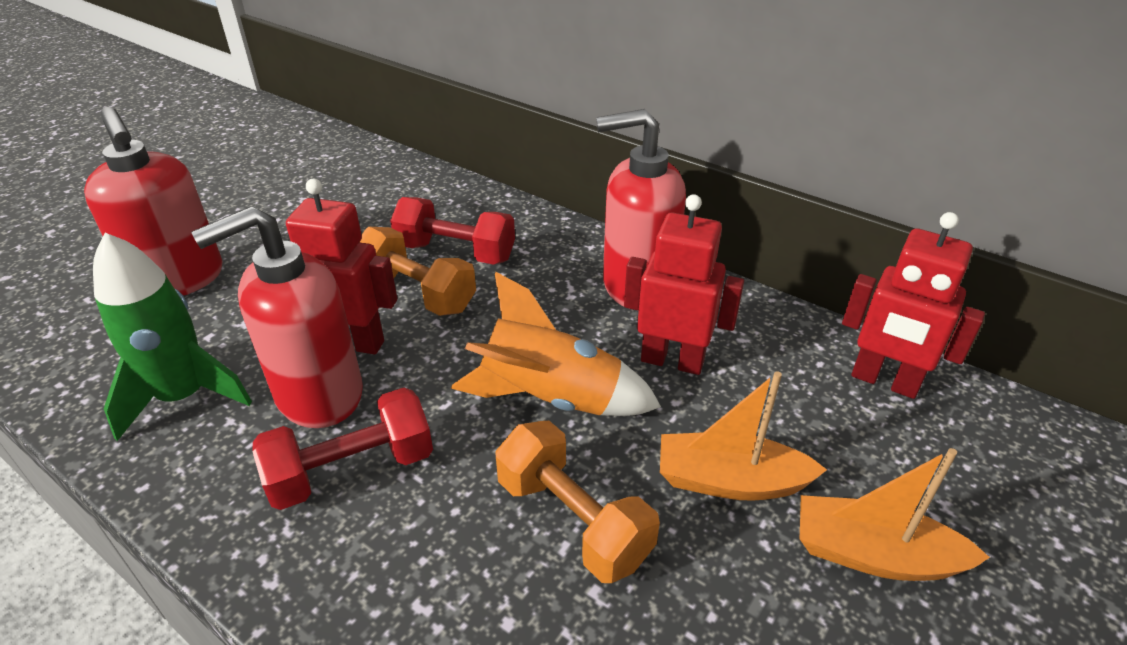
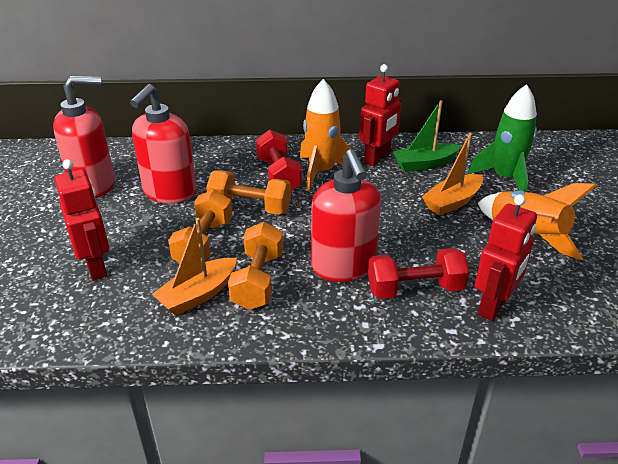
green boat: 0 -> 1
orange dumbbell: 2 -> 3
orange rocket: 1 -> 2

